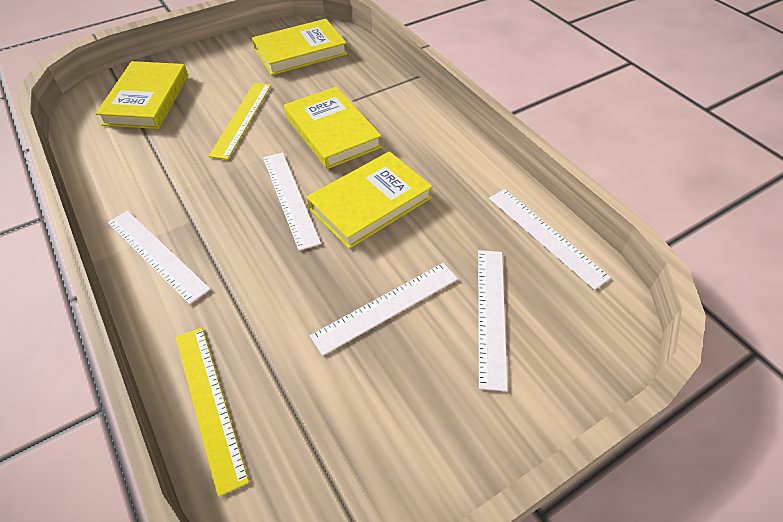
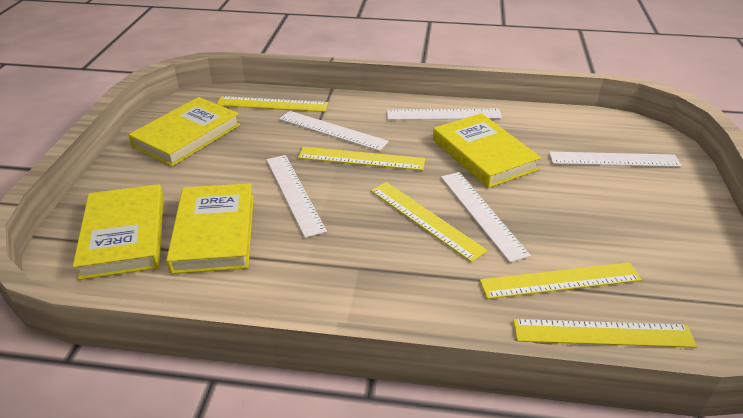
yellow ruler: 2 -> 5

